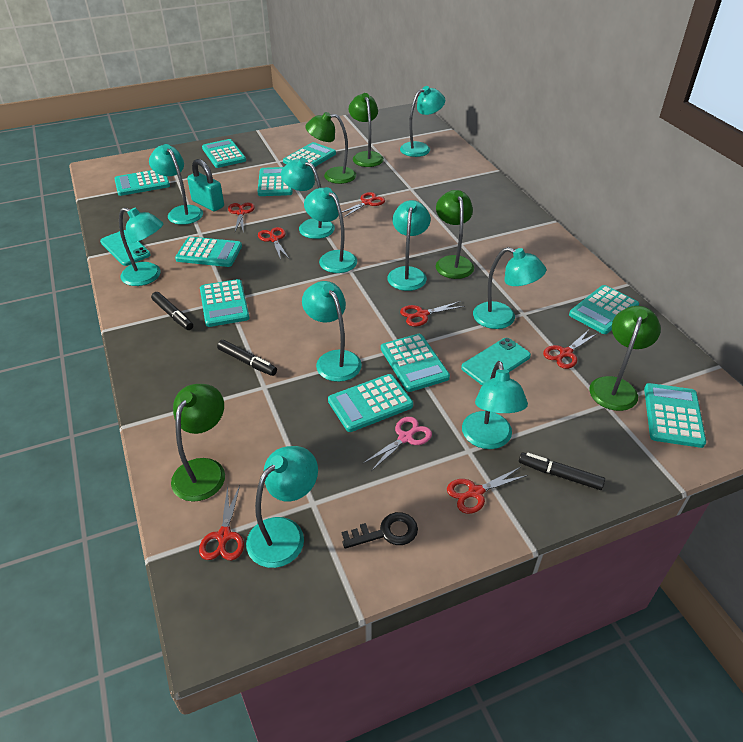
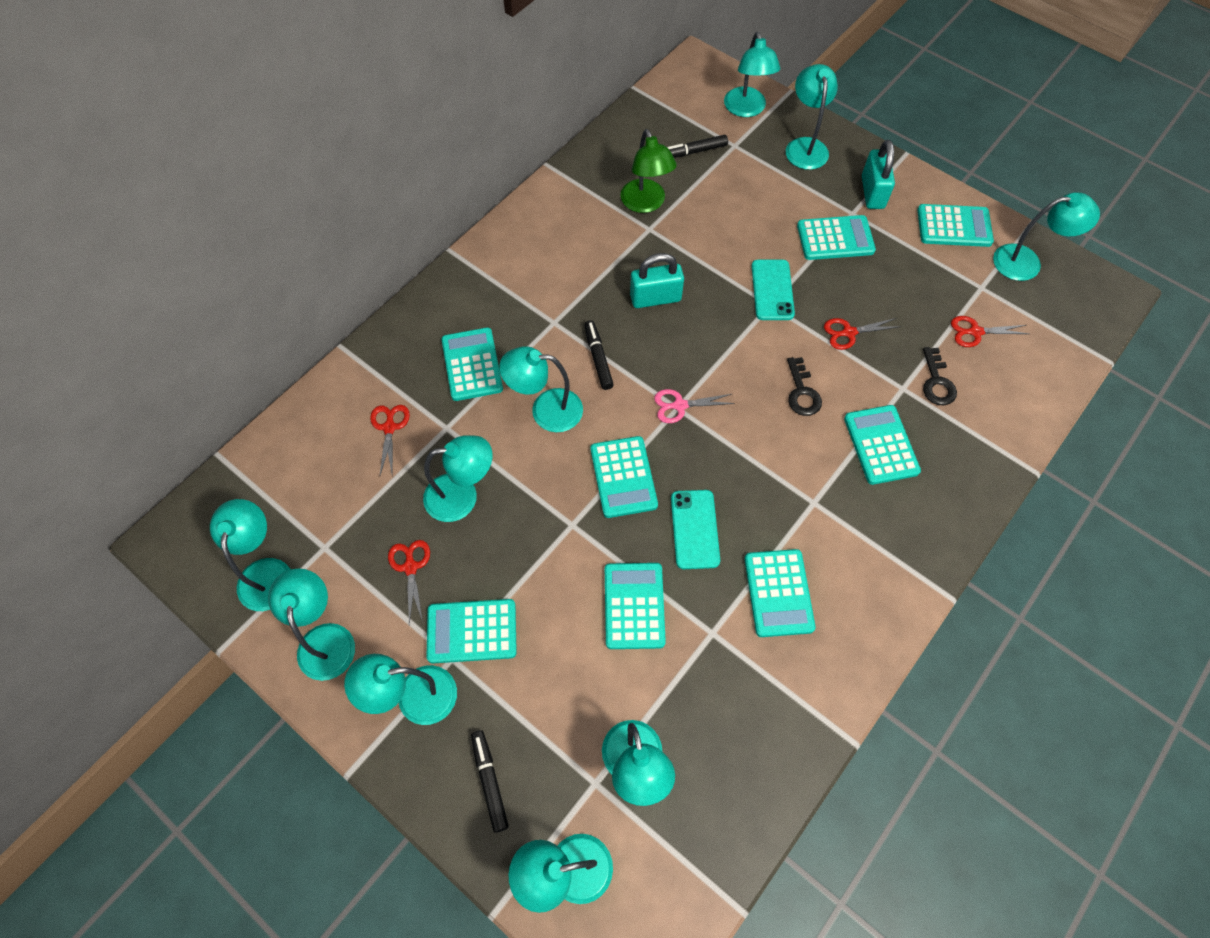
black key: 1 -> 2
green lamp: 5 -> 1
red scissors: 7 -> 4
turquoise calculator: 10 -> 8
turquoise padlock: 1 -> 2

